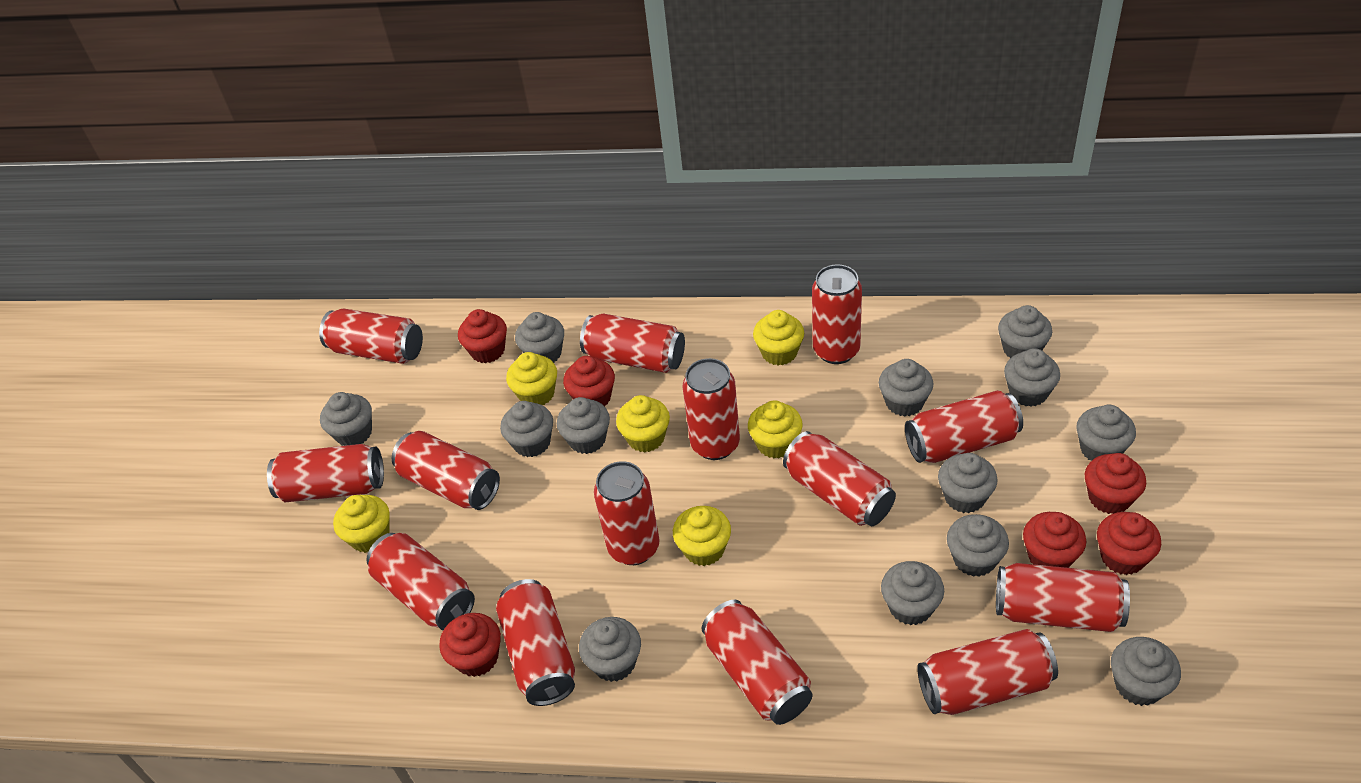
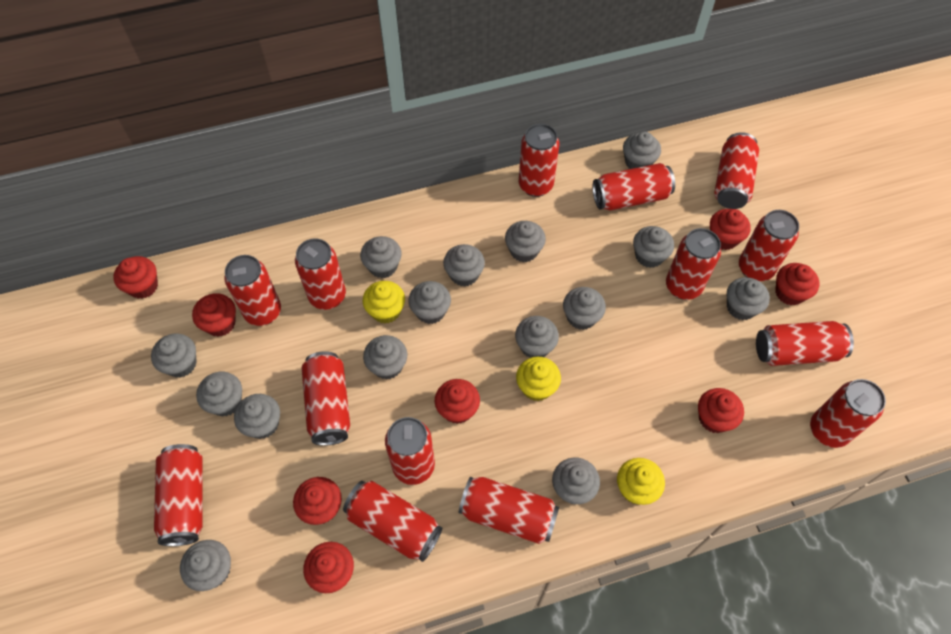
grey cupcake: 13 -> 15
red cupcake: 6 -> 8
yellow cupcake: 6 -> 3

